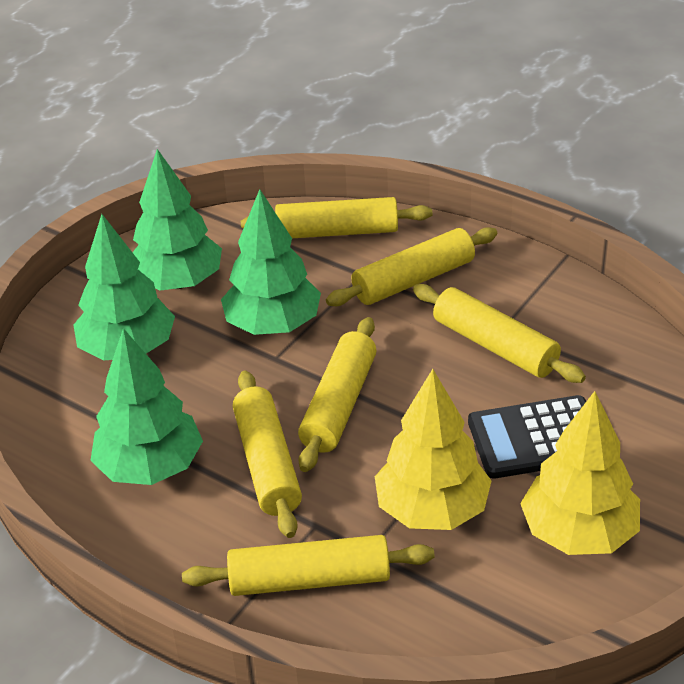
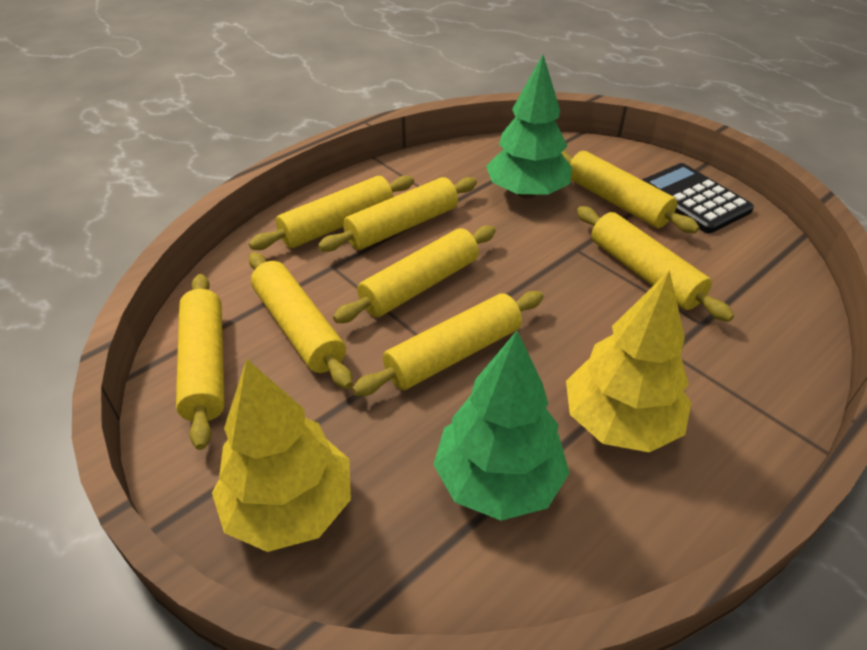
green tree: 4 -> 2
yellow rolling pin: 6 -> 8

